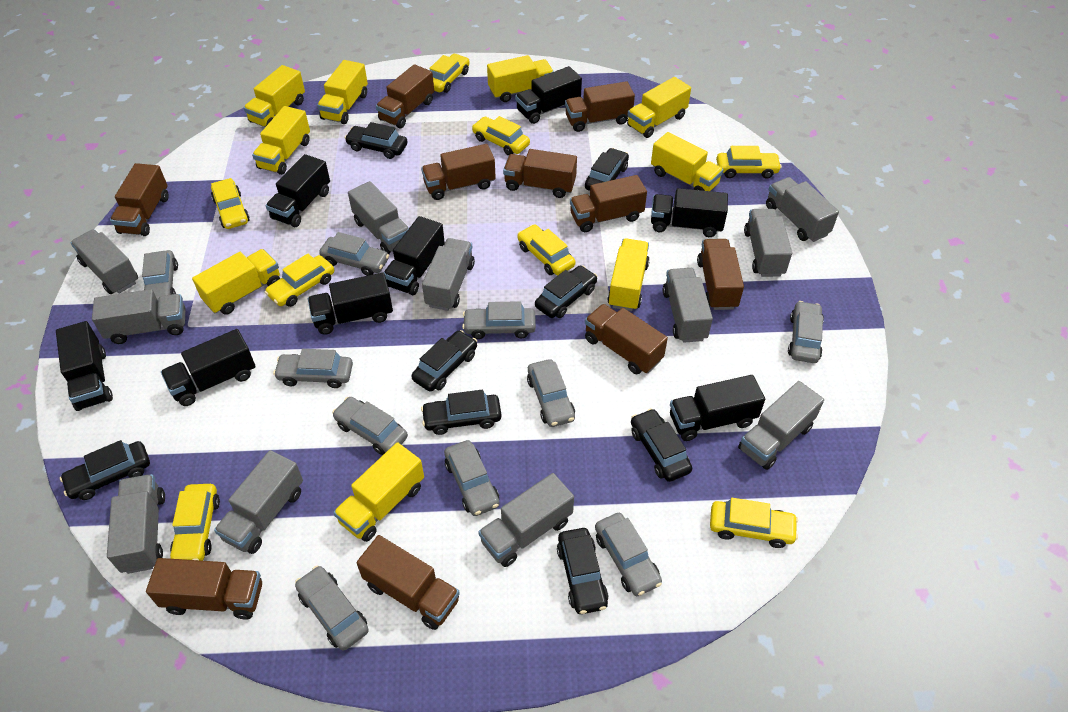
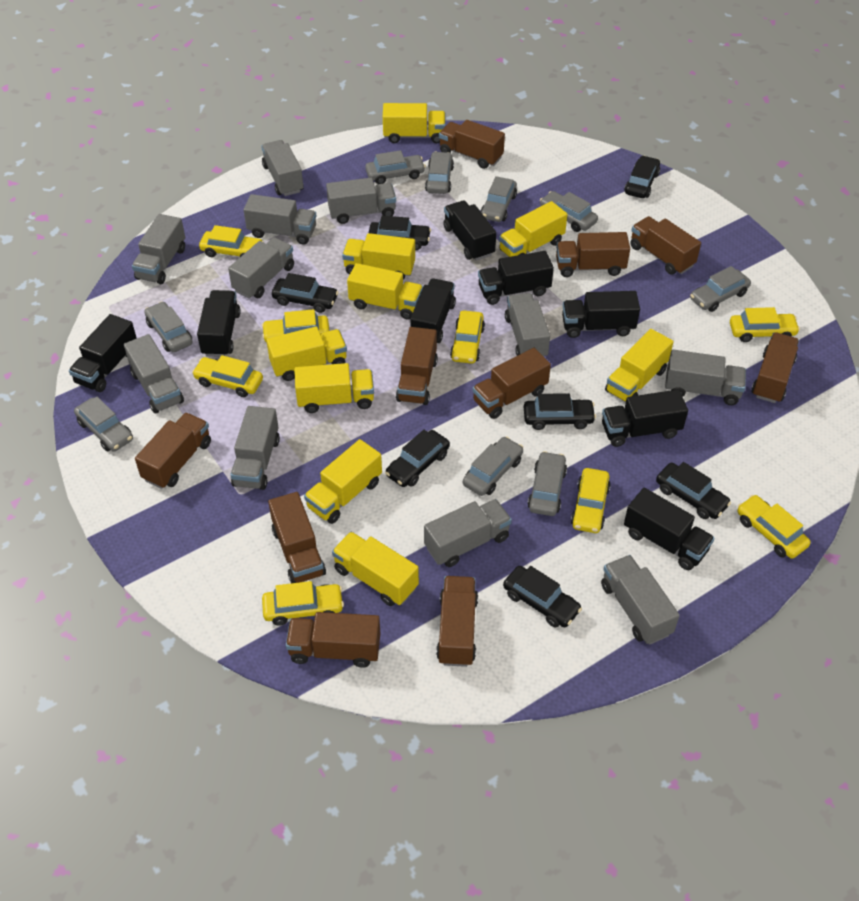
black car: 8 -> 7
grey car: 10 -> 9

